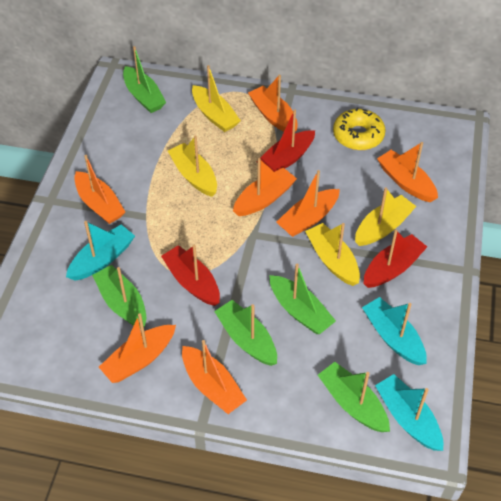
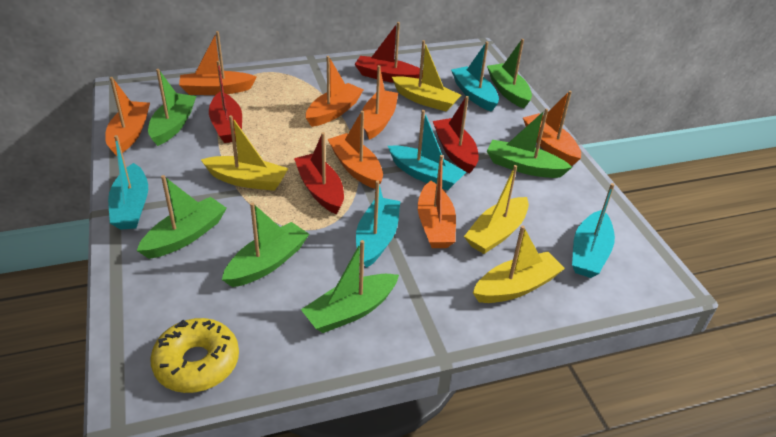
green boat: 5 -> 6
red boat: 3 -> 4
turquoise boat: 3 -> 5

